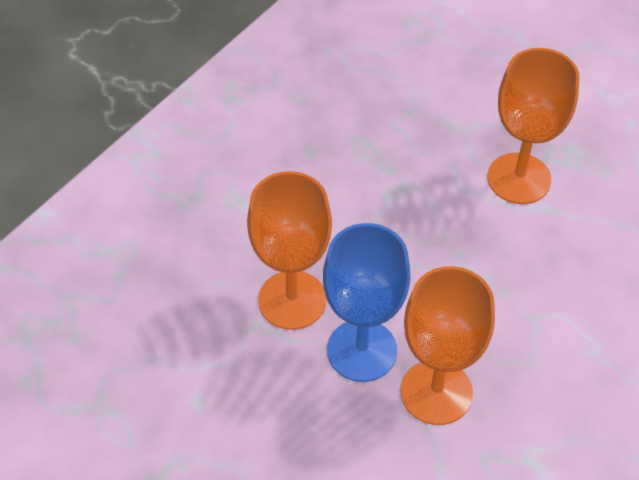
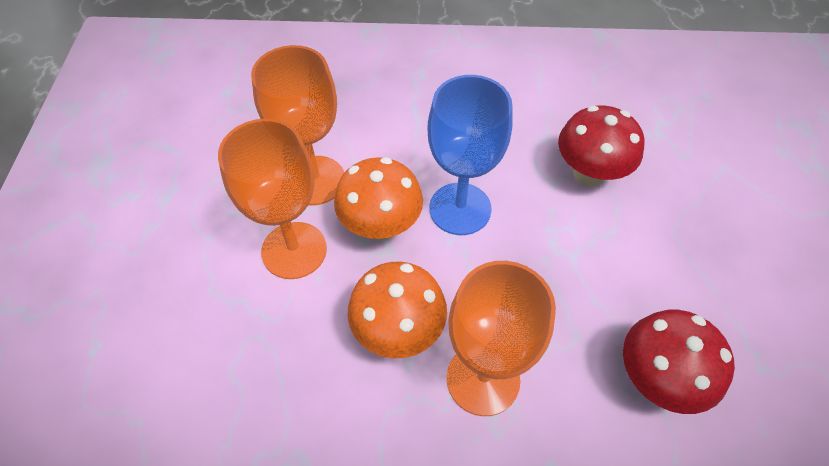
orange mushroom: 0 -> 2
red mushroom: 0 -> 2

